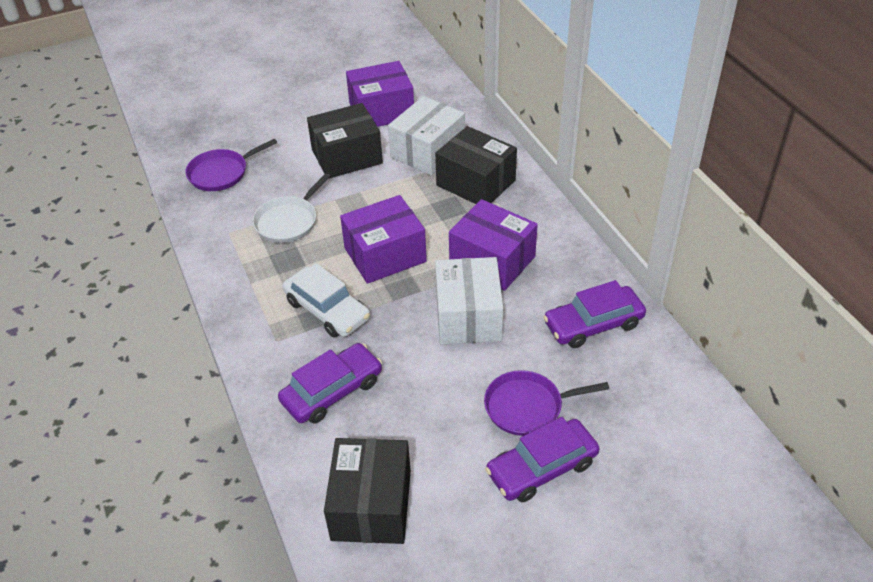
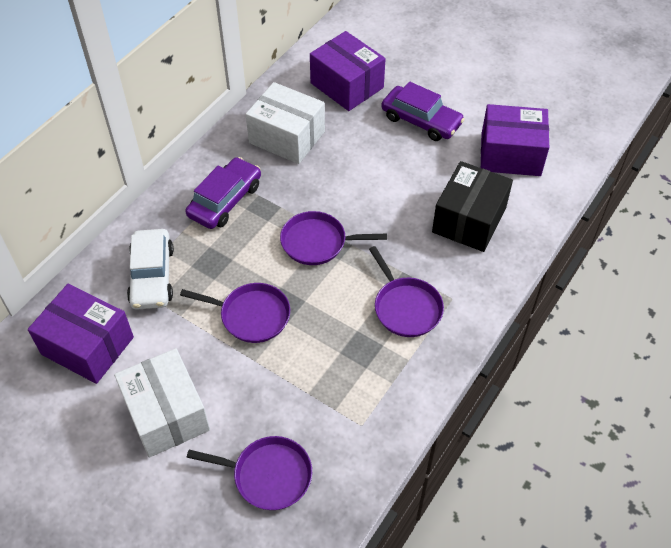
black box: 3 -> 1
purple car: 3 -> 2
purple pan: 2 -> 4
white pan: 1 -> 0

